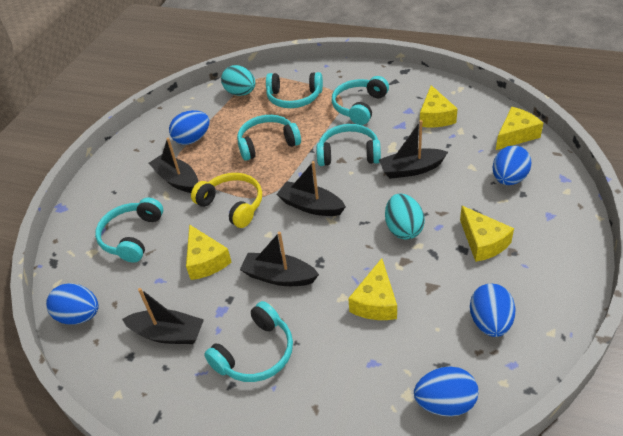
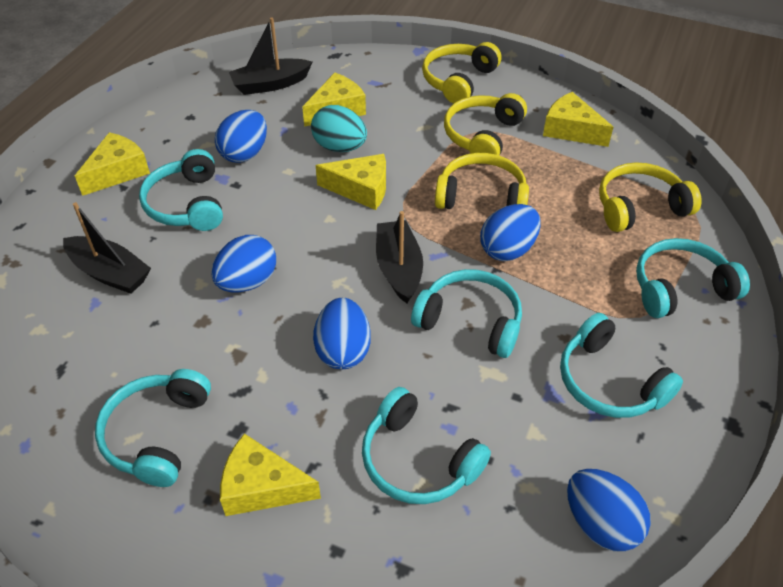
black boat: 5 -> 3
turquoise egg: 2 -> 1
yellow headphones: 1 -> 4

